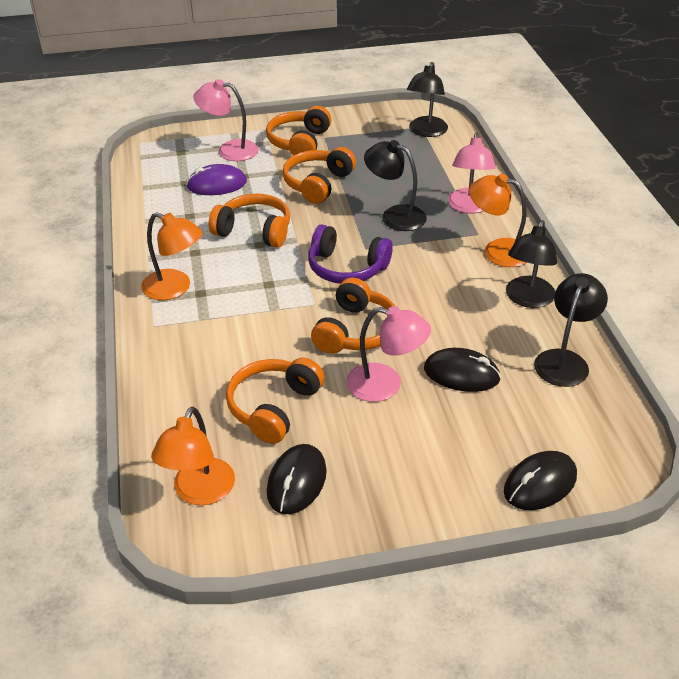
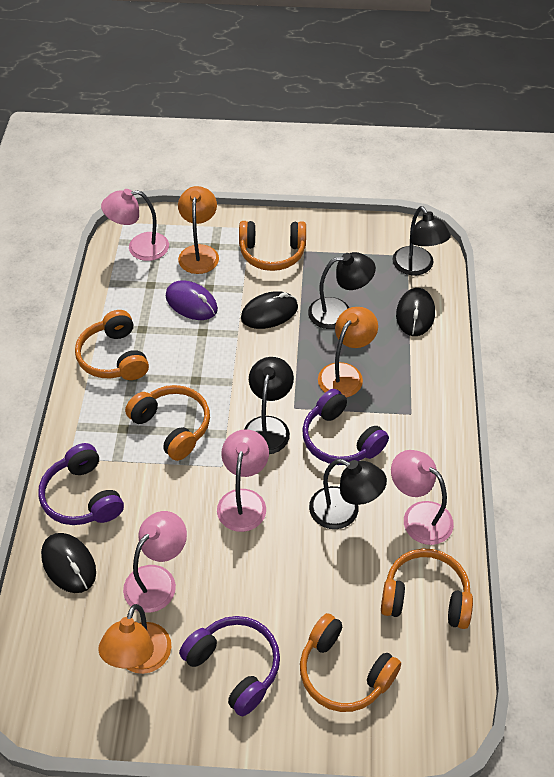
pink lamp: 3 -> 4
purple headphones: 1 -> 3

